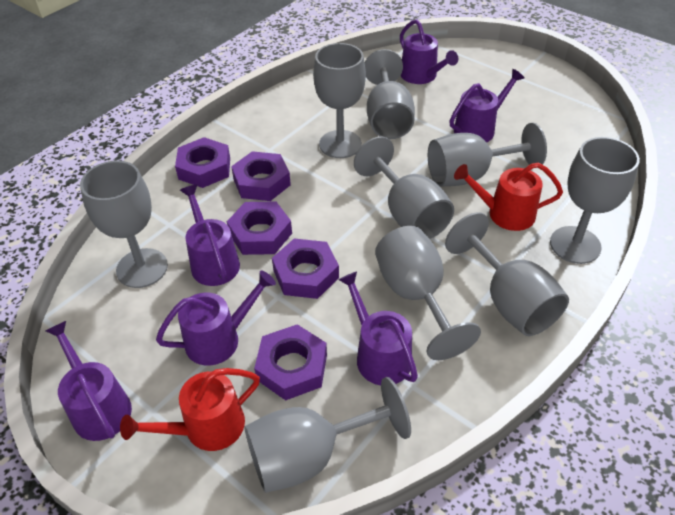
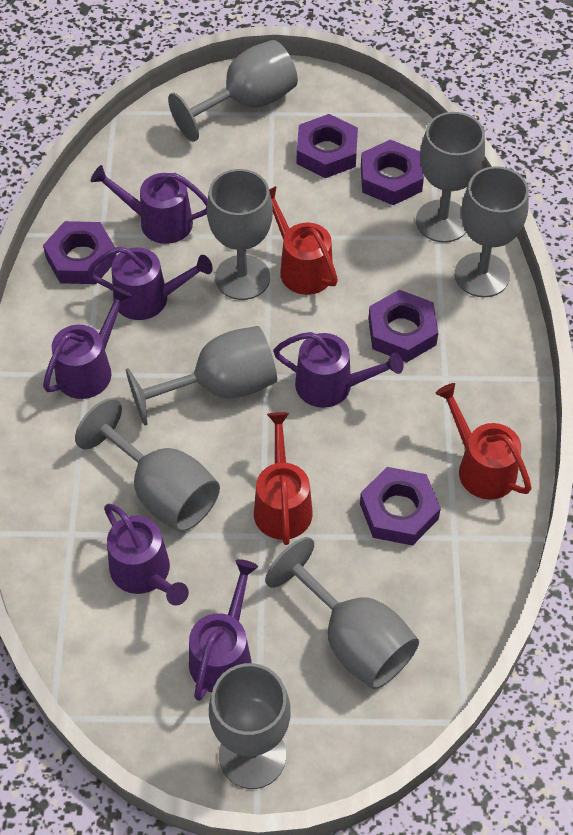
grey goblet: 9 -> 8
red watering can: 2 -> 3

